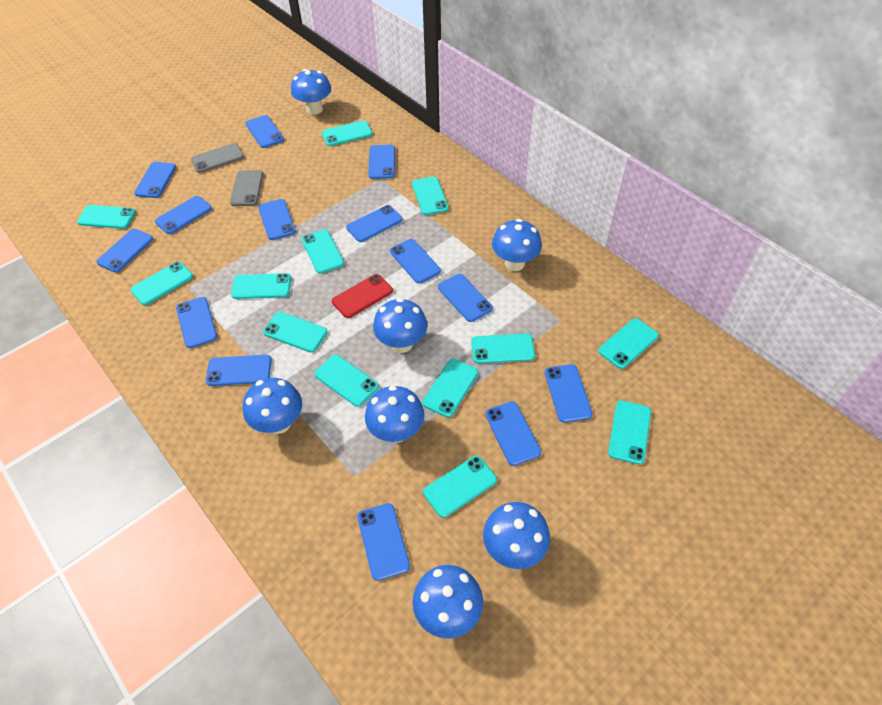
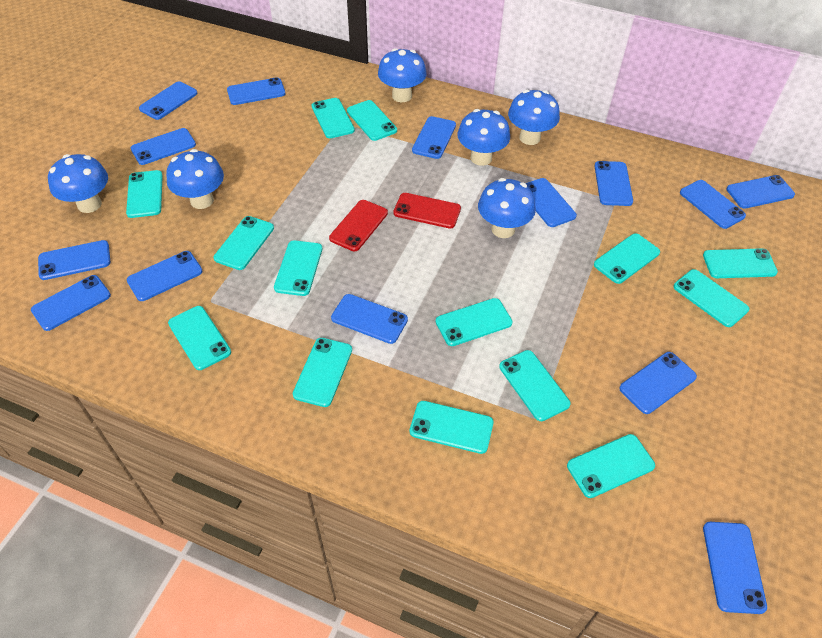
blue mushroom: 7 -> 6
grey phone: 2 -> 0
red phone: 1 -> 2
turquoise phone: 13 -> 14

